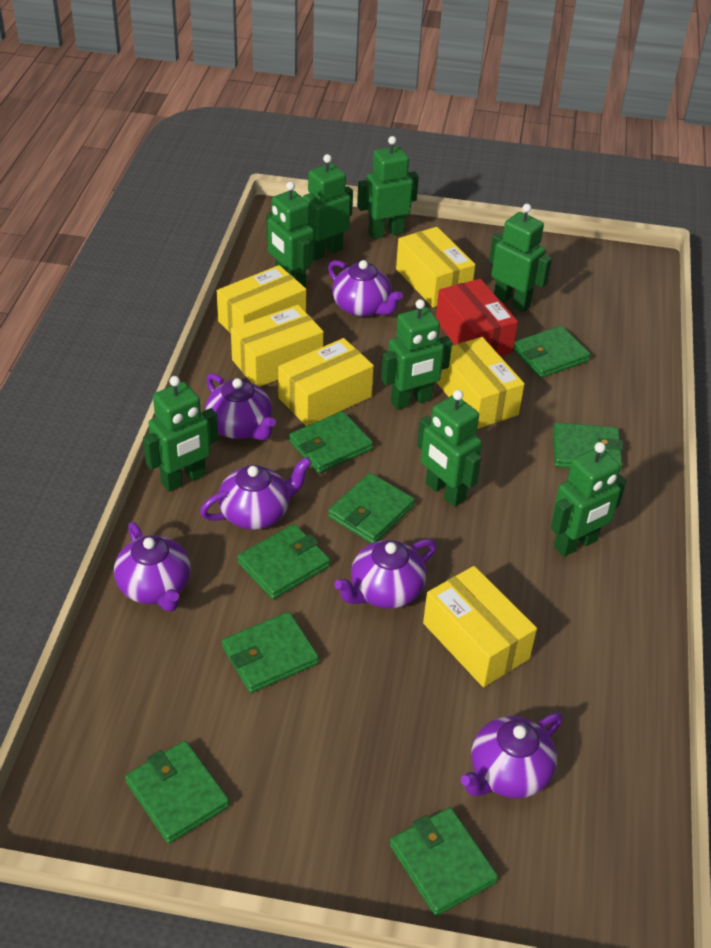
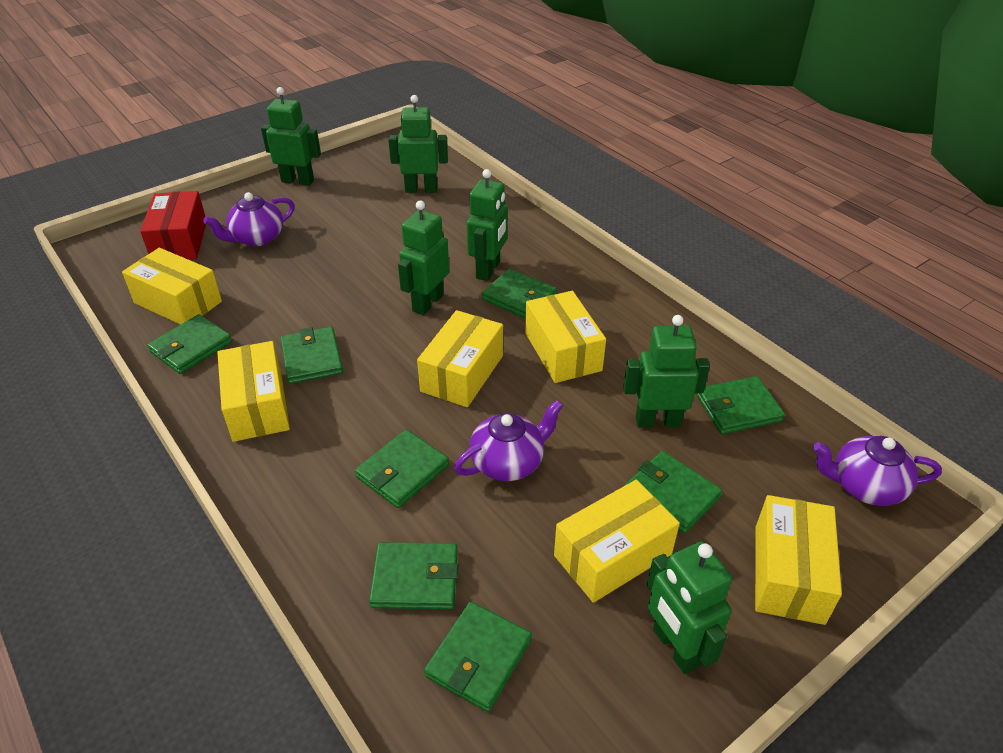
green robot: 8 -> 6
purple teapot: 6 -> 3

